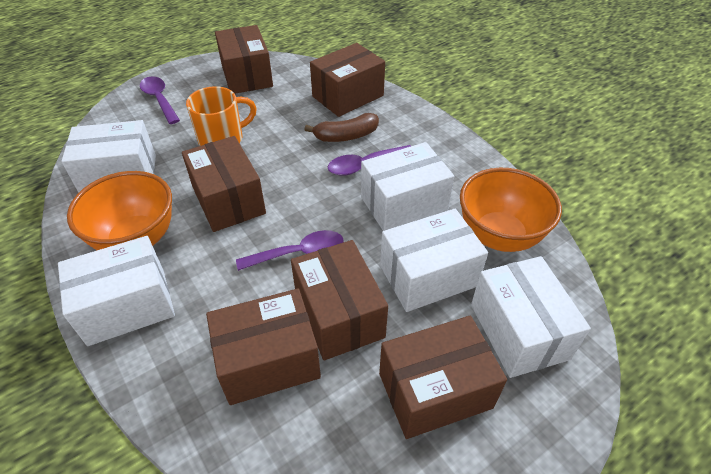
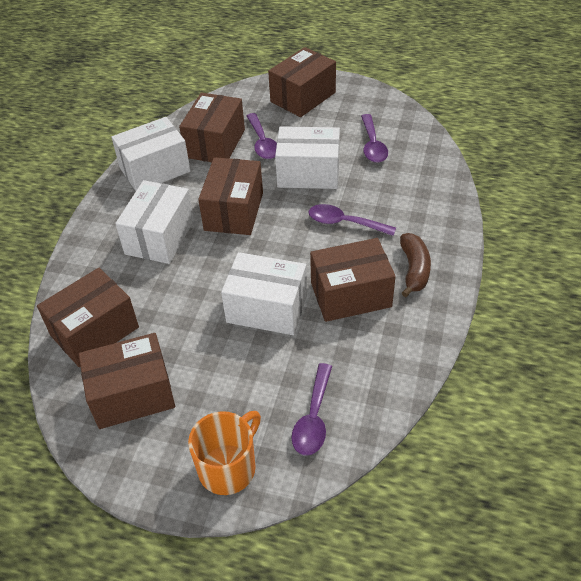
orange bowl: 2 -> 0
purple spoon: 3 -> 4
white box: 5 -> 4

